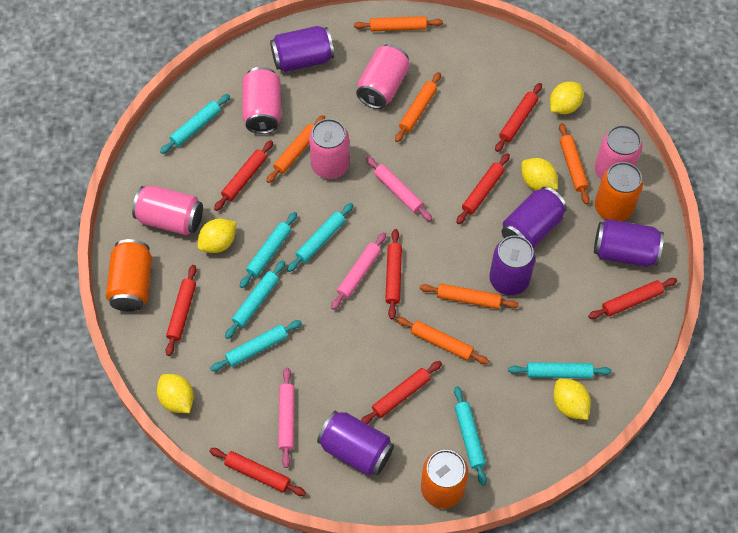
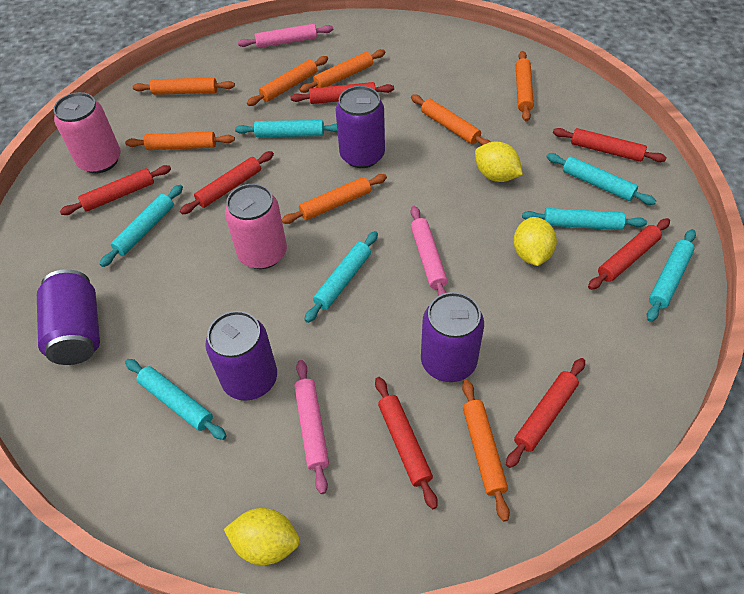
orange can: 3 -> 0
orange rolling pin: 6 -> 8
pink can: 5 -> 2
purple can: 5 -> 4
red rolling pin: 8 -> 7
yellow lemon: 5 -> 3

